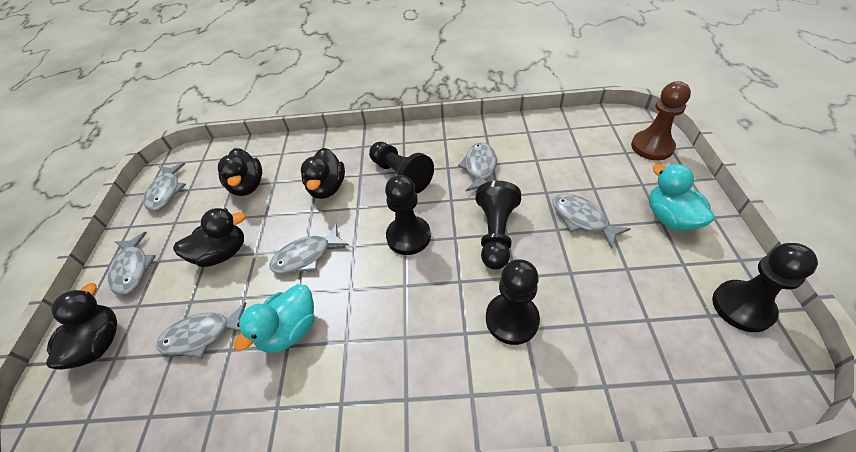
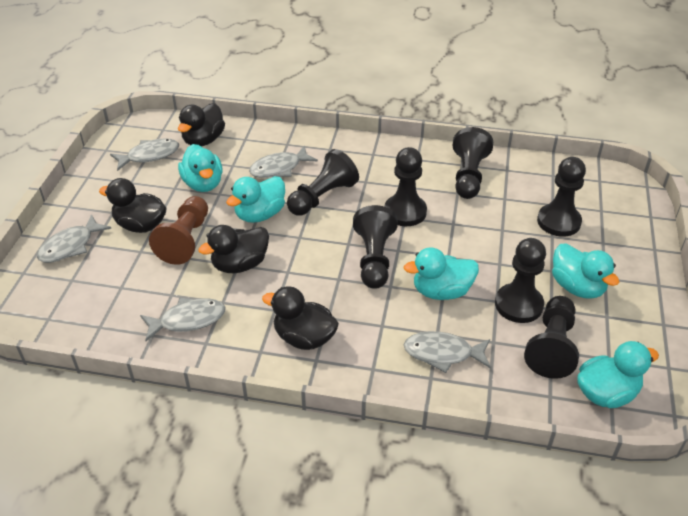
black pawn: 5 -> 7
grey fish: 6 -> 5
turquoise duck: 2 -> 5

